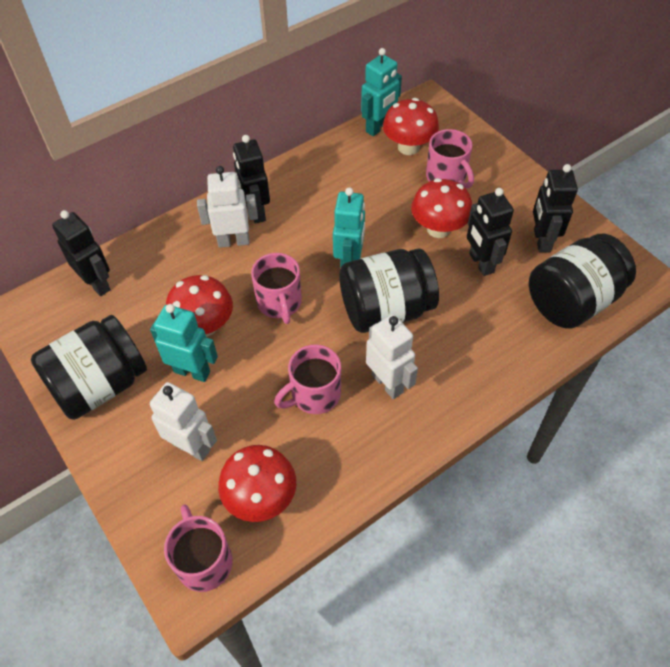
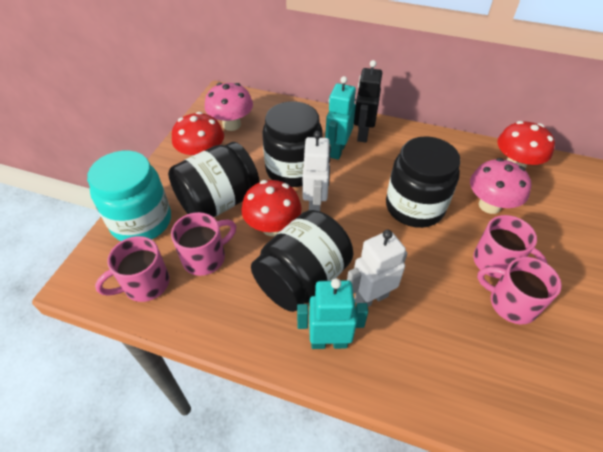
black jar: 3 -> 4
black robot: 4 -> 1
pink mushroom: 0 -> 2
red mushroom: 4 -> 3
turquoise jar: 0 -> 1
turquoise robot: 3 -> 2
white robot: 3 -> 2

